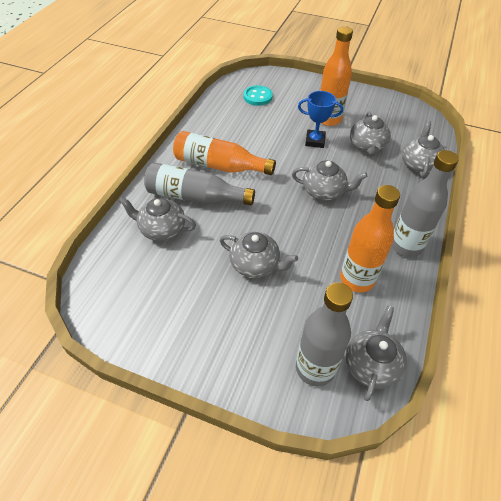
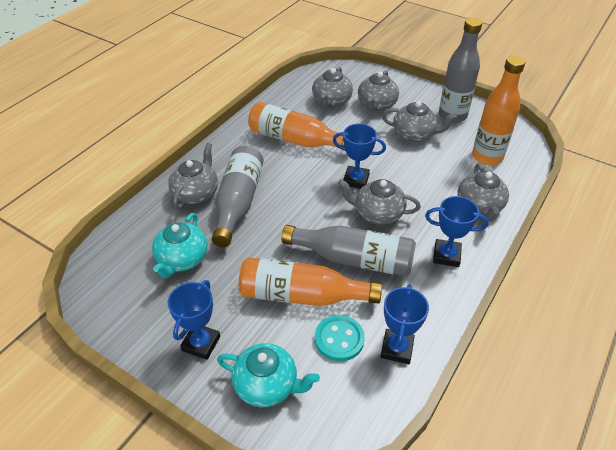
blue trophy: 1 -> 4
turquoise teapot: 0 -> 2

